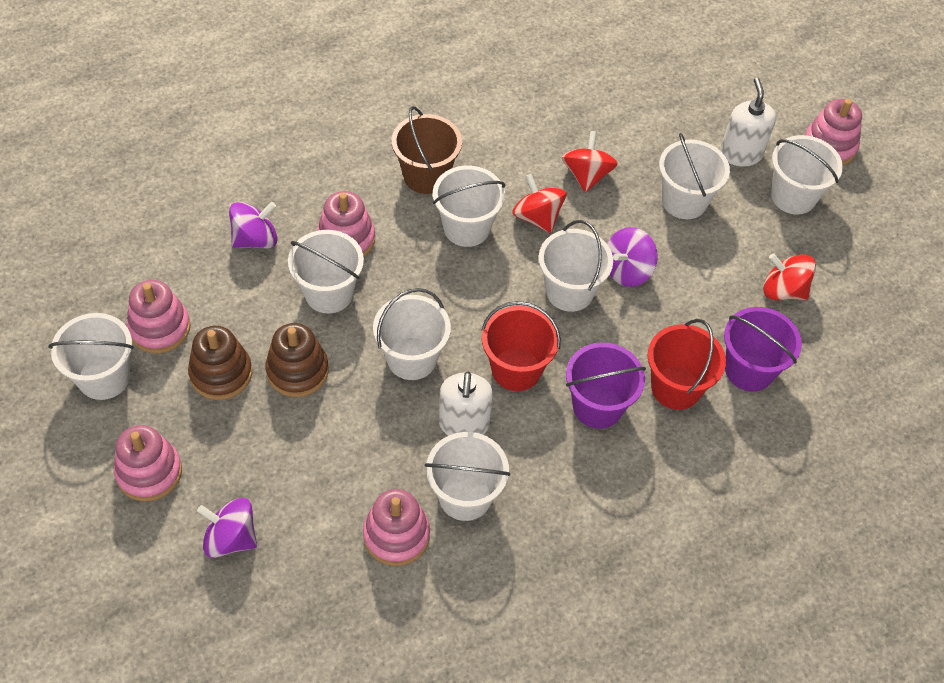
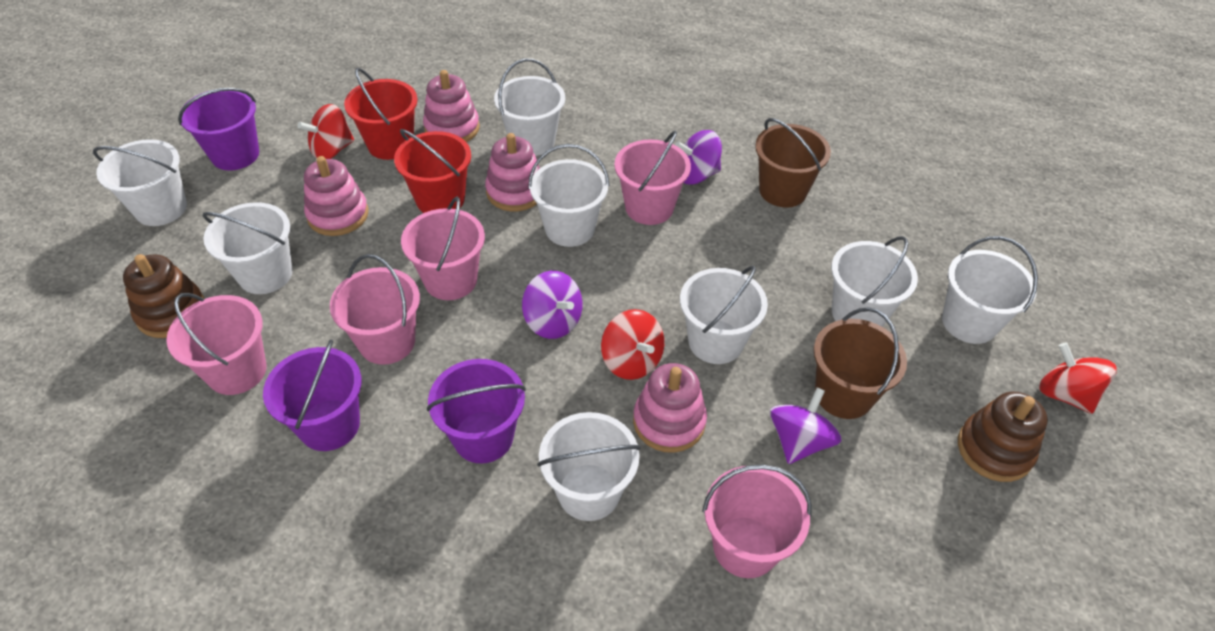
brown bucket: 1 -> 2
pink bucket: 0 -> 5
pink stacking toy: 5 -> 4
purple bucket: 2 -> 3
white soap dispenser: 2 -> 0

